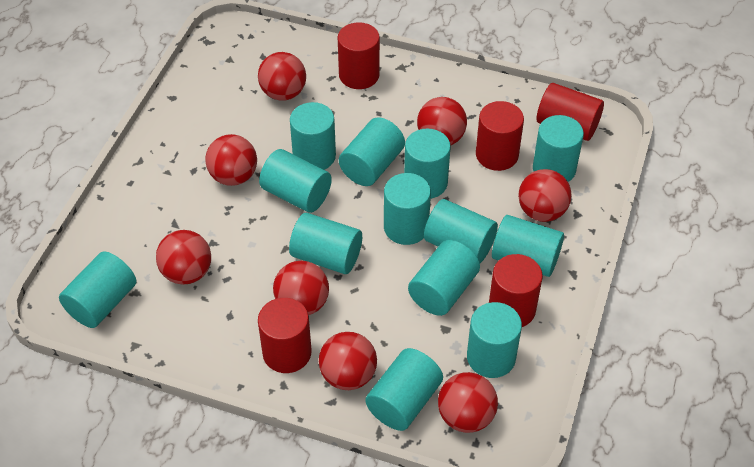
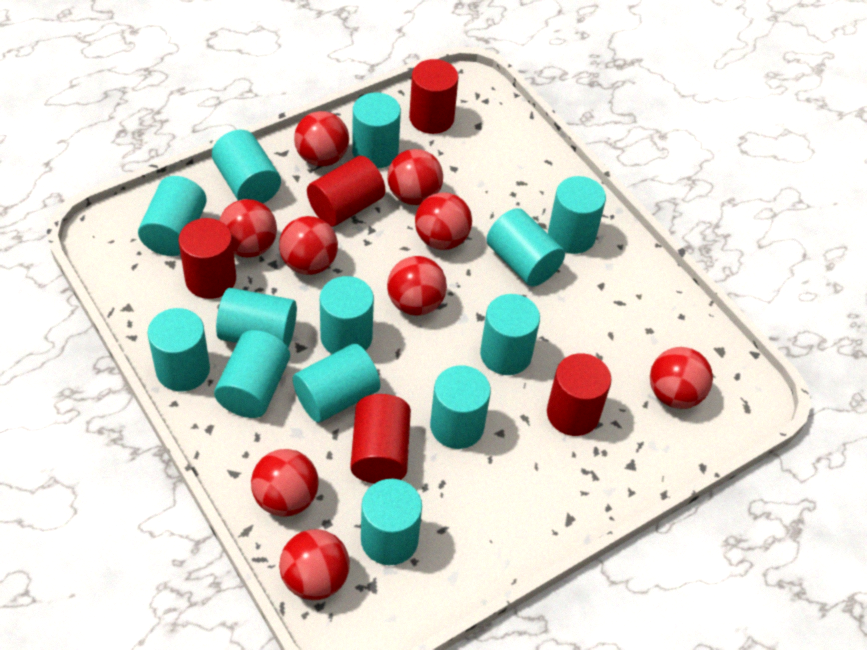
red ball: 8 -> 9

